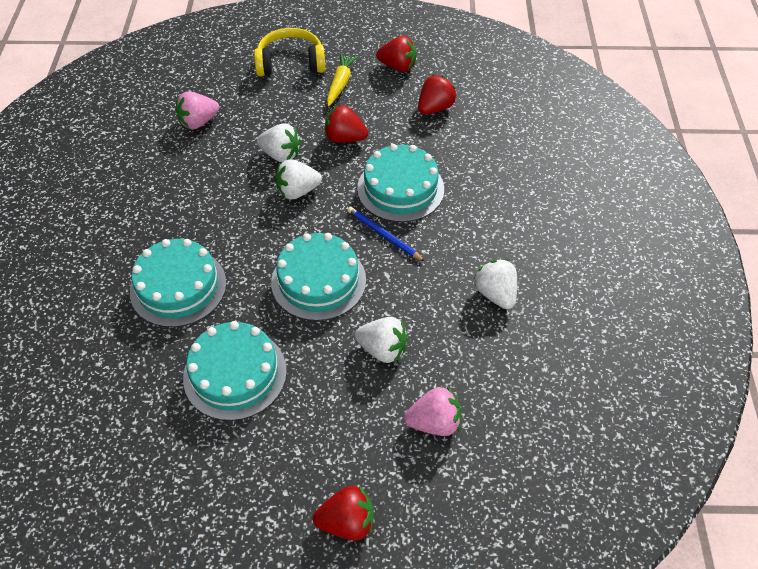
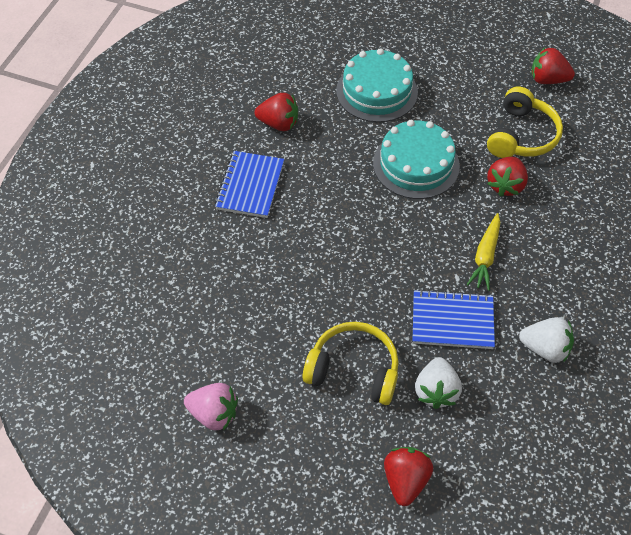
blue notebook: 0 -> 2
blue pencil: 1 -> 0
pink strawberry: 2 -> 1
turquoise cake: 4 -> 2
white strawberry: 4 -> 2
yellow headphones: 1 -> 2

